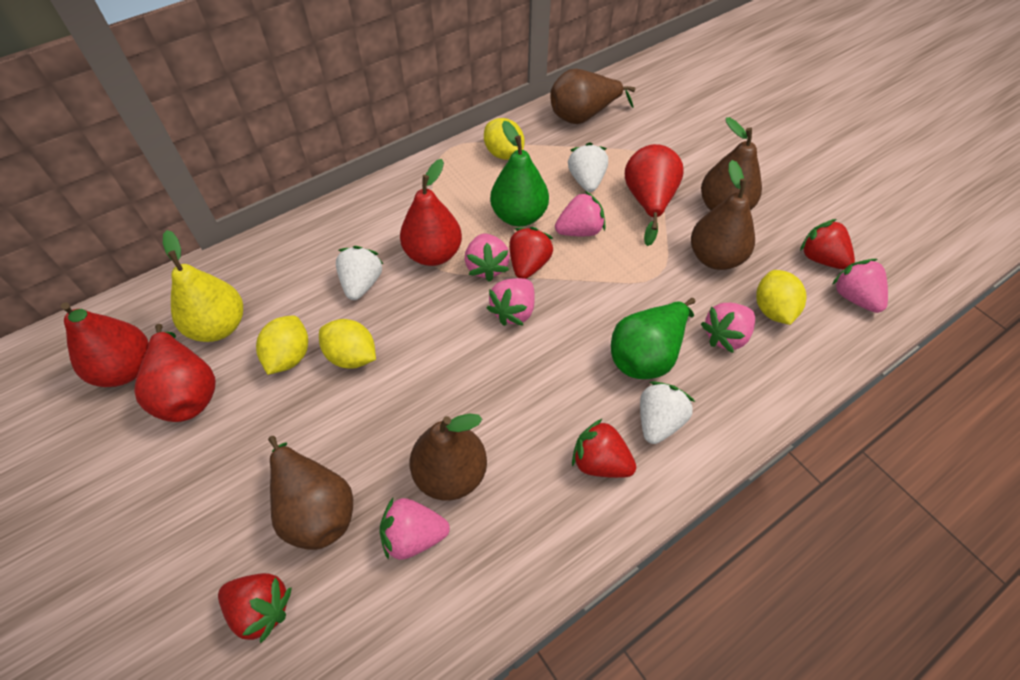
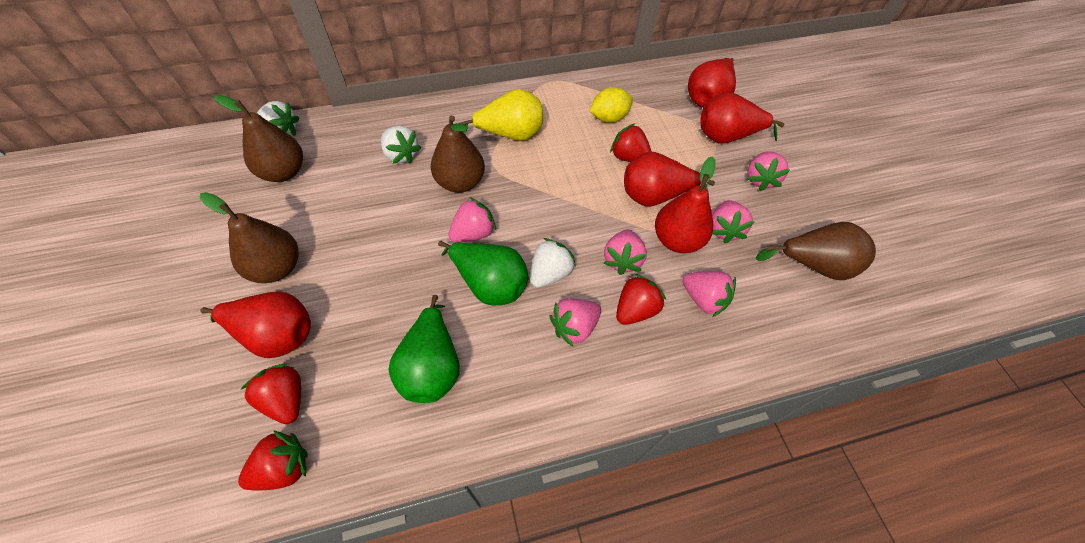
brown pear: 5 -> 4
red pear: 4 -> 5
yellow lemon: 4 -> 1

